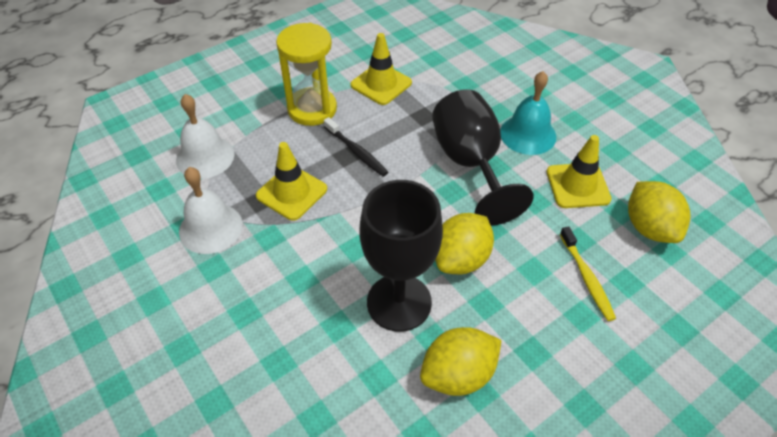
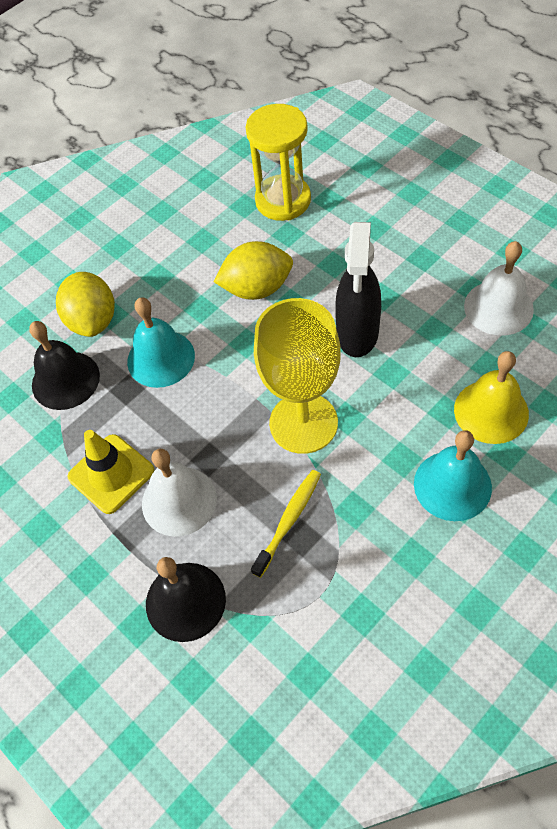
black bell: 0 -> 2
black goblet: 2 -> 0
black spray bottle: 0 -> 1
black toothbrush: 1 -> 0
turquoise bell: 1 -> 2
yellow bell: 0 -> 1
yellow goblet: 0 -> 1
yellow lemon: 3 -> 2
yellow traffic cone: 3 -> 1

